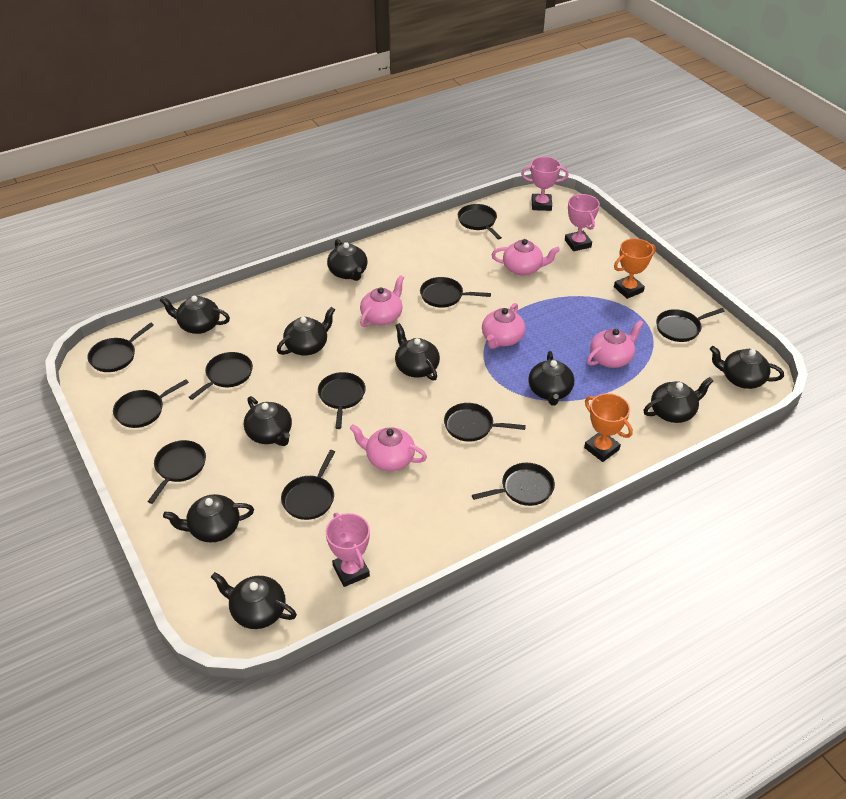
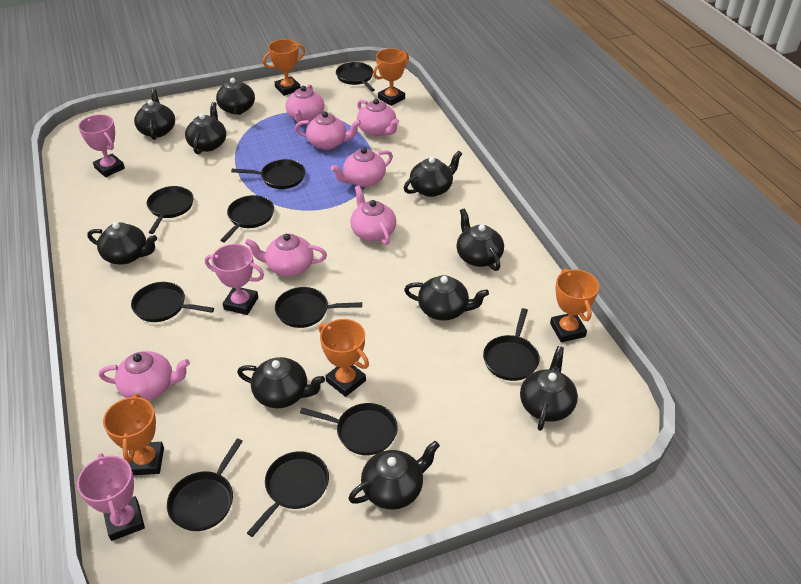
black pan: 11 -> 10
orange trophy: 2 -> 5
pink teapot: 5 -> 7

